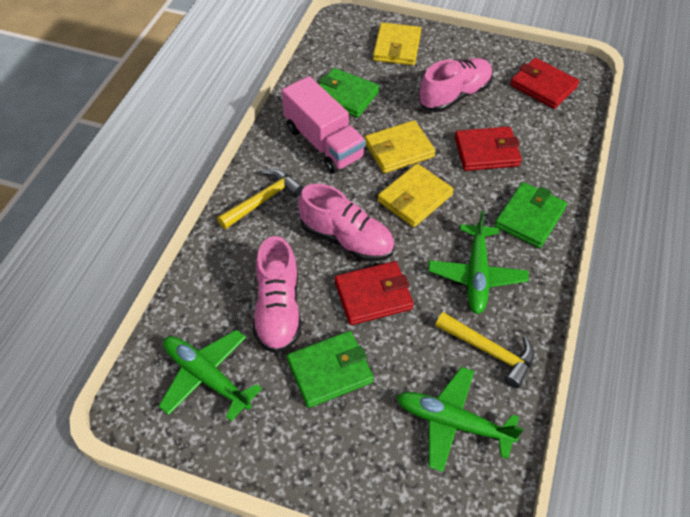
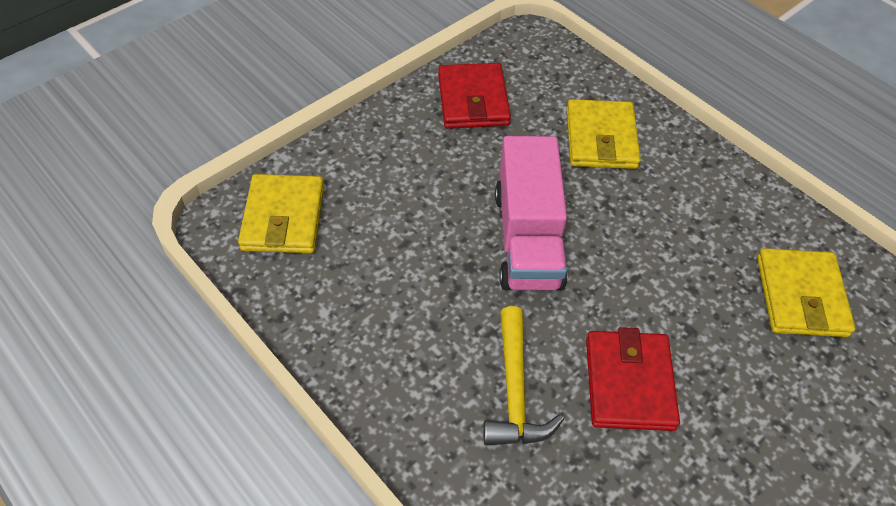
green plane: 3 -> 0
green wallet: 3 -> 0
pink shoe: 3 -> 0
red wallet: 3 -> 2
yellow hammer: 2 -> 1

